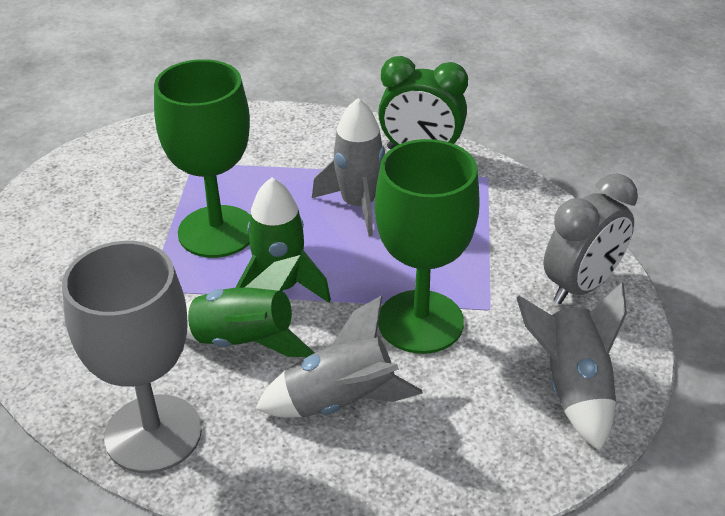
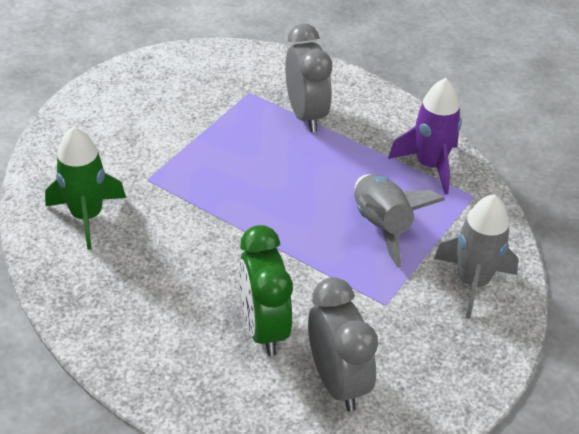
green goblet: 2 -> 0
green rocket: 2 -> 1
grey clock: 1 -> 2
grey goblet: 1 -> 0
grey rocket: 3 -> 2
purple rocket: 0 -> 1

